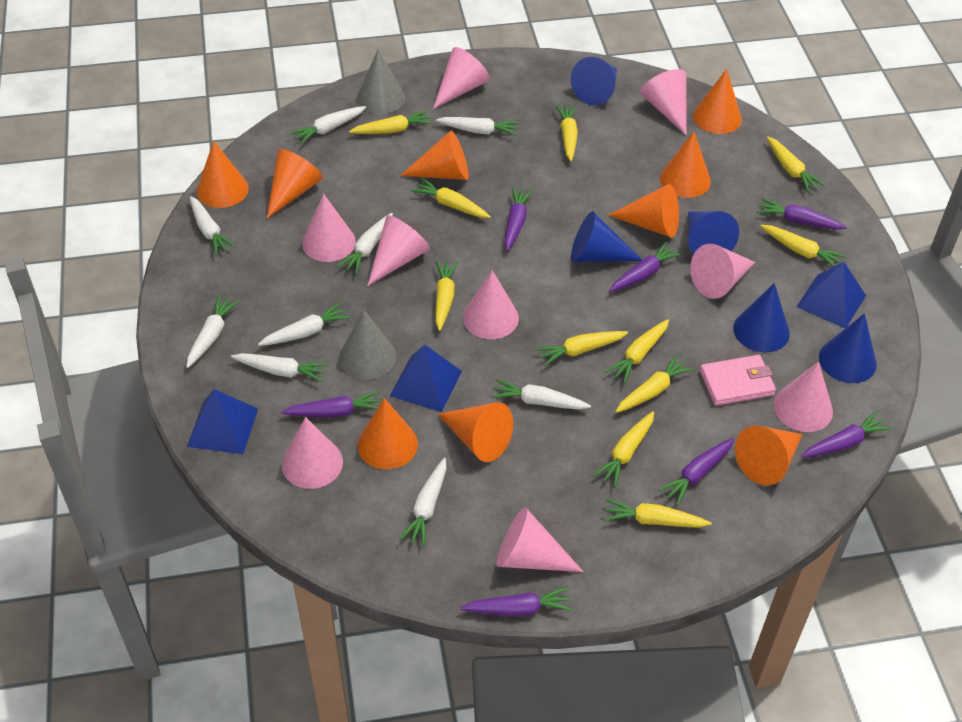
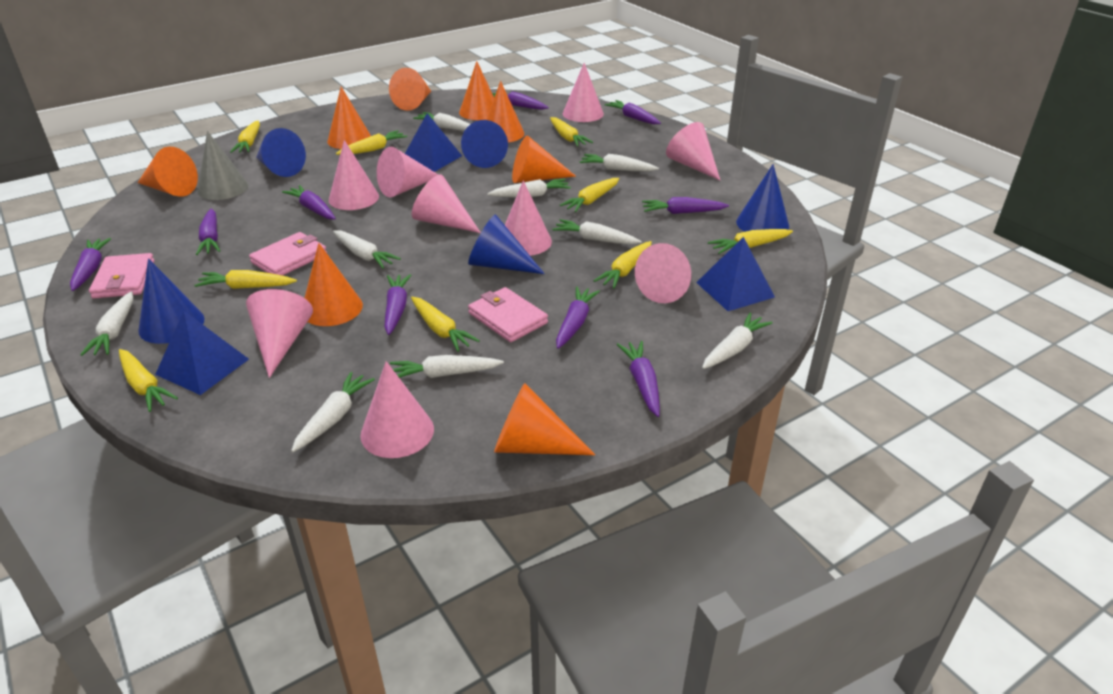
grey cone: 2 -> 1
orange cone: 9 -> 8
pink wallet: 1 -> 3
purple carrot: 7 -> 9
yellow carrot: 11 -> 9

